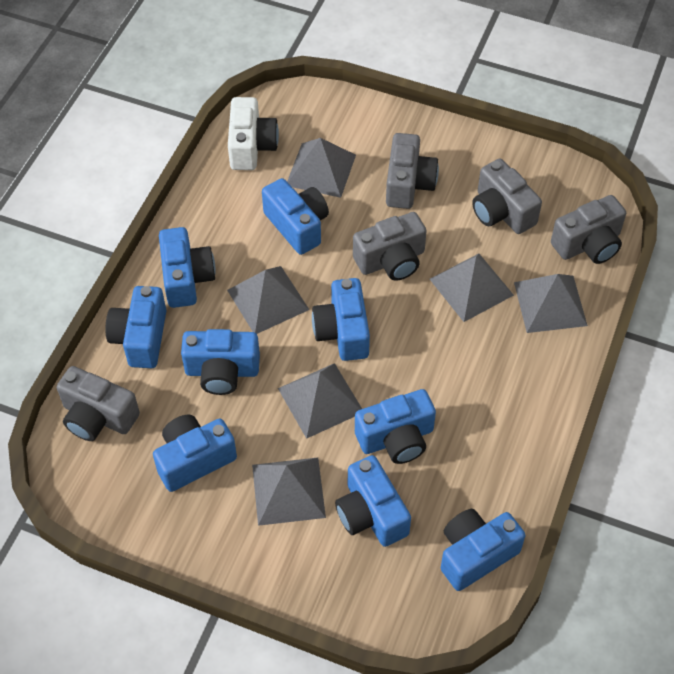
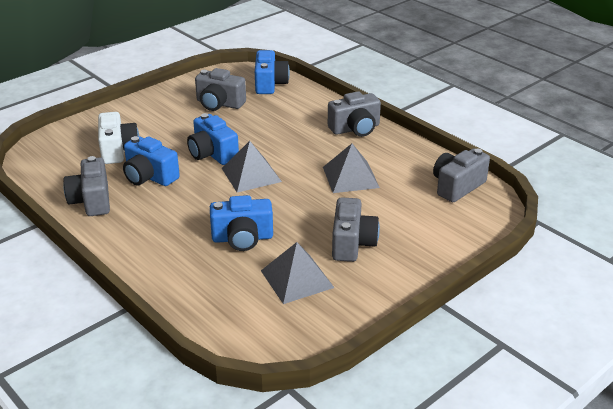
blue camera: 9 -> 4
grey pyramid: 6 -> 3

